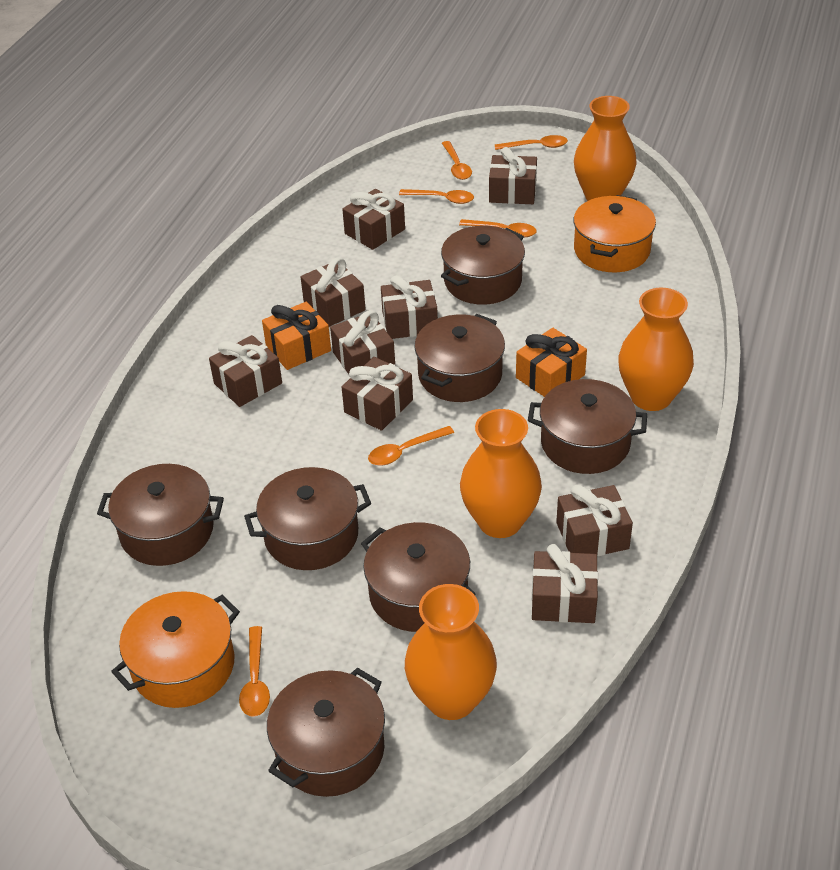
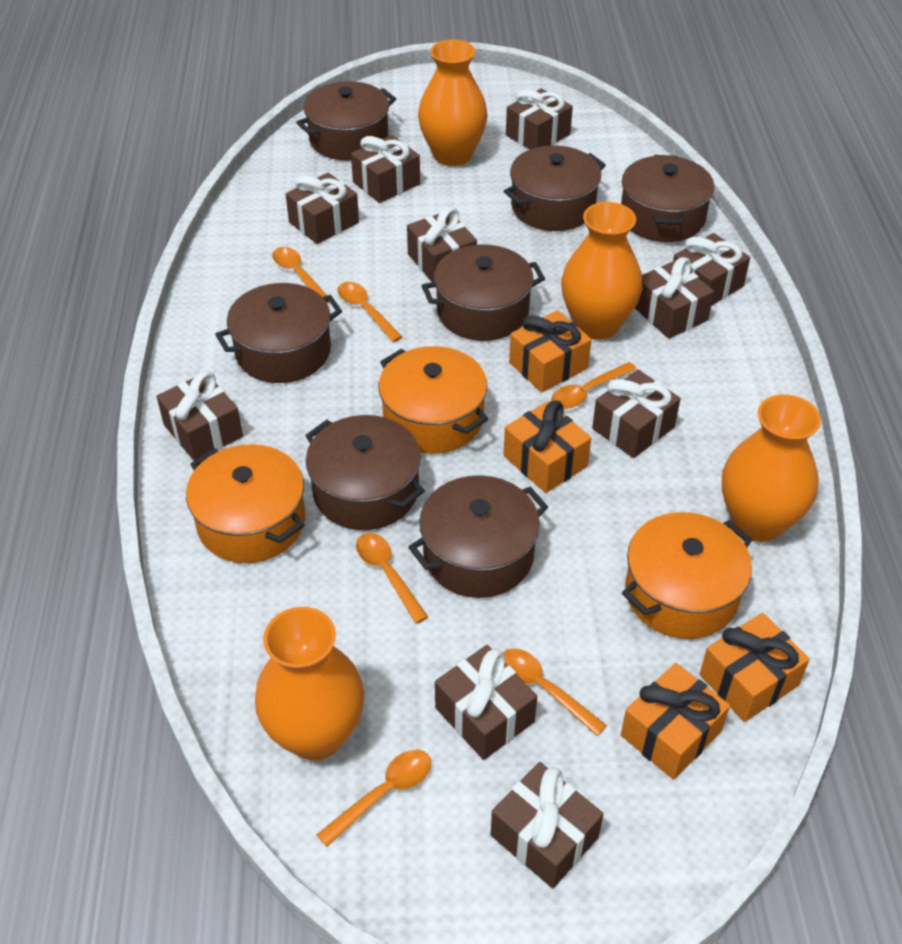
brown gift: 9 -> 10
orange gift: 2 -> 4
orange pot: 2 -> 3

